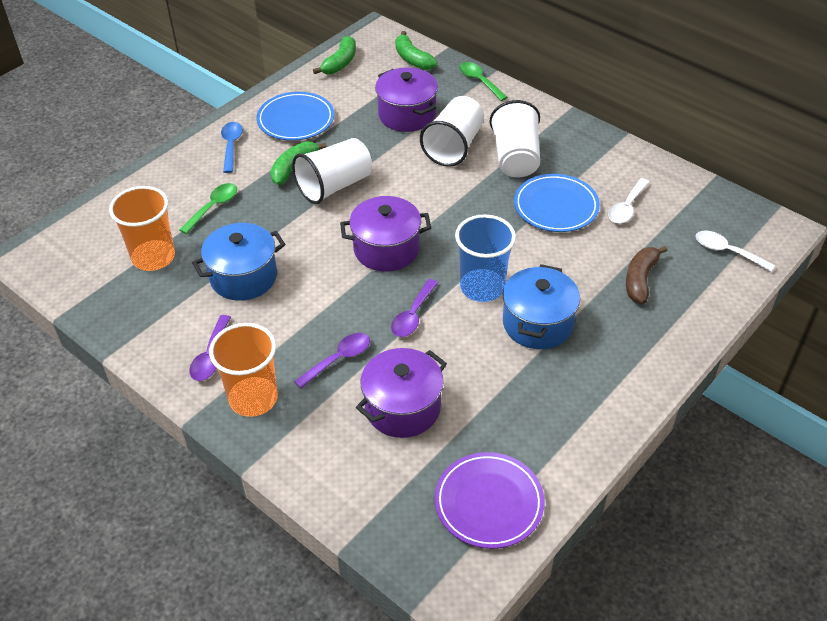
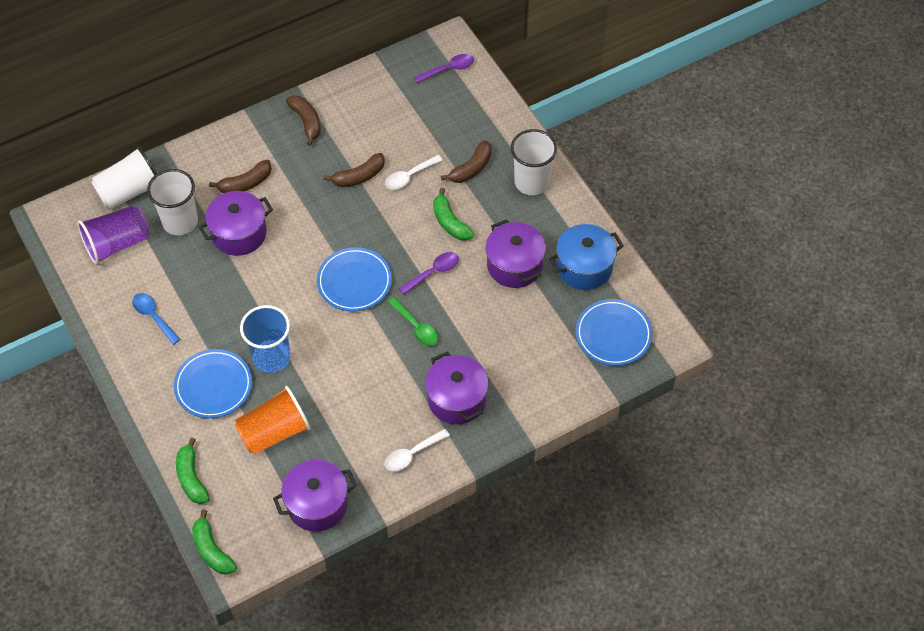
blue plate: 2 -> 3
blue pot: 2 -> 1
brown banana: 1 -> 4
green spoon: 2 -> 1
orange cup: 2 -> 1
purple cup: 0 -> 1
purple plate: 1 -> 0
purple pot: 3 -> 4
purple spoon: 3 -> 2

